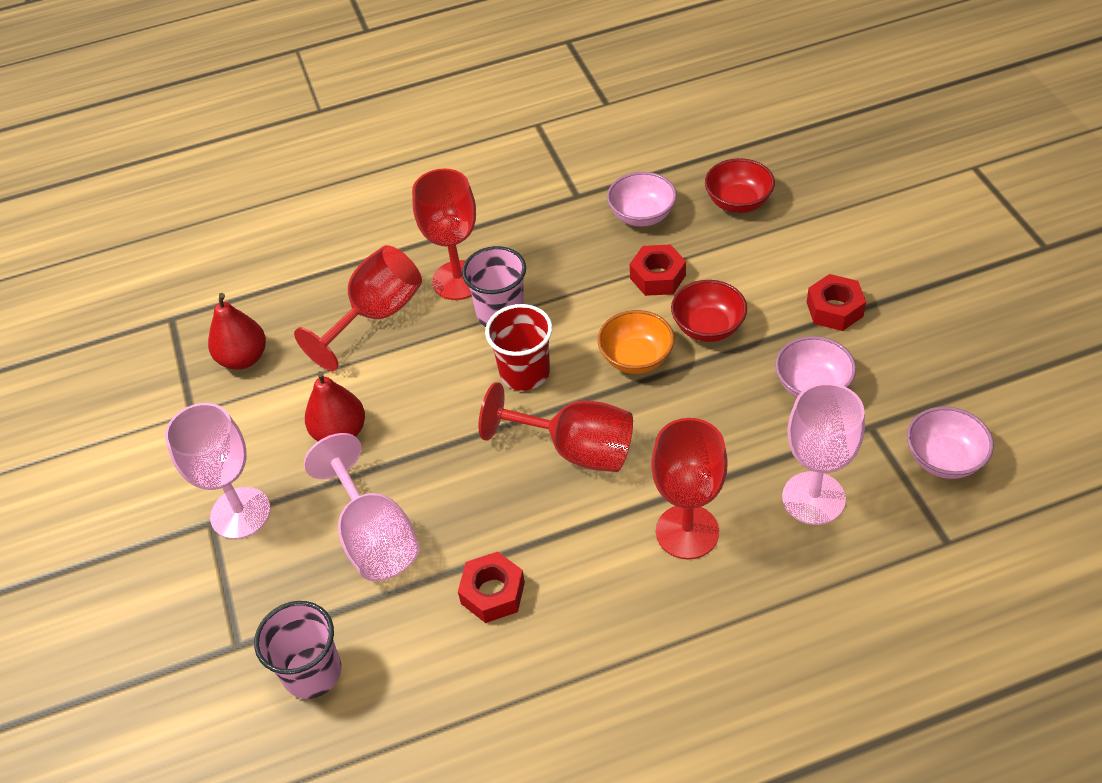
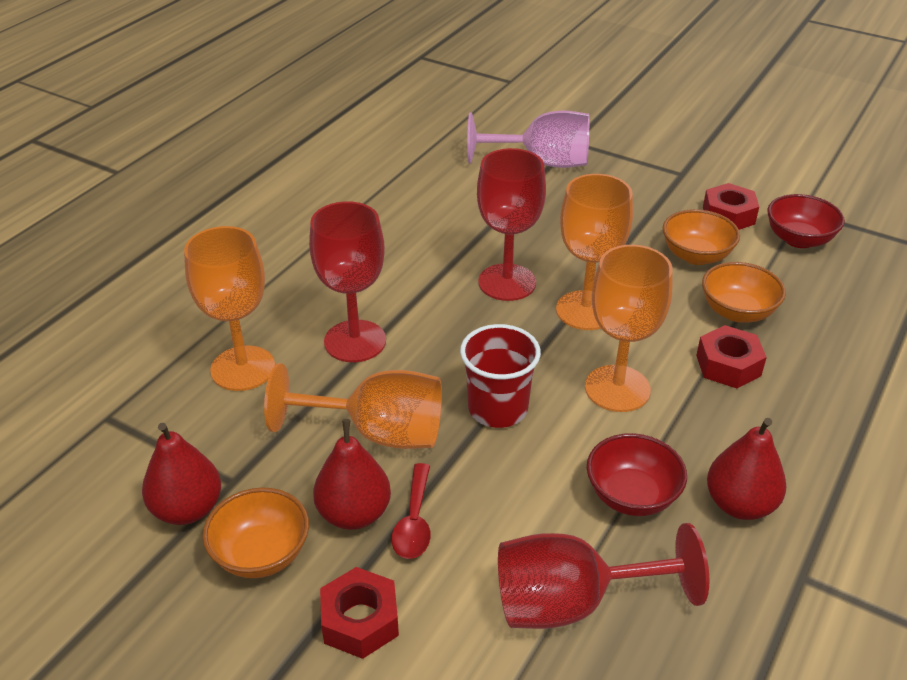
orange bowl: 1 -> 3
orange goblet: 0 -> 4
pink bowl: 3 -> 0
pink cup: 2 -> 0
pink goblet: 3 -> 1
red goblet: 4 -> 3
red pear: 2 -> 3
red spoon: 0 -> 1

